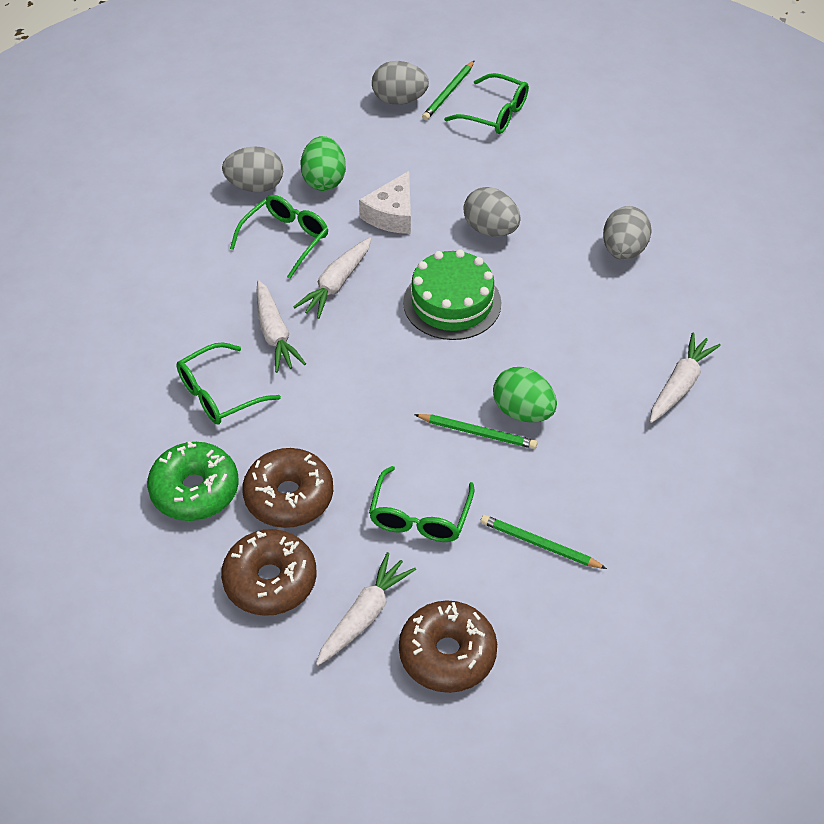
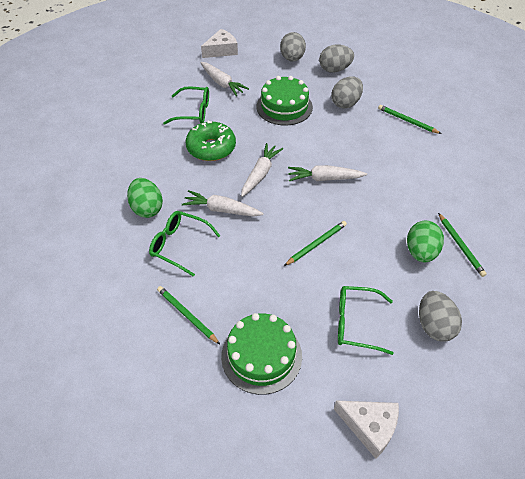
brown donut: 3 -> 0
green cake: 1 -> 2
green glasses: 4 -> 3
green pencil: 3 -> 4
white cheese: 1 -> 2

